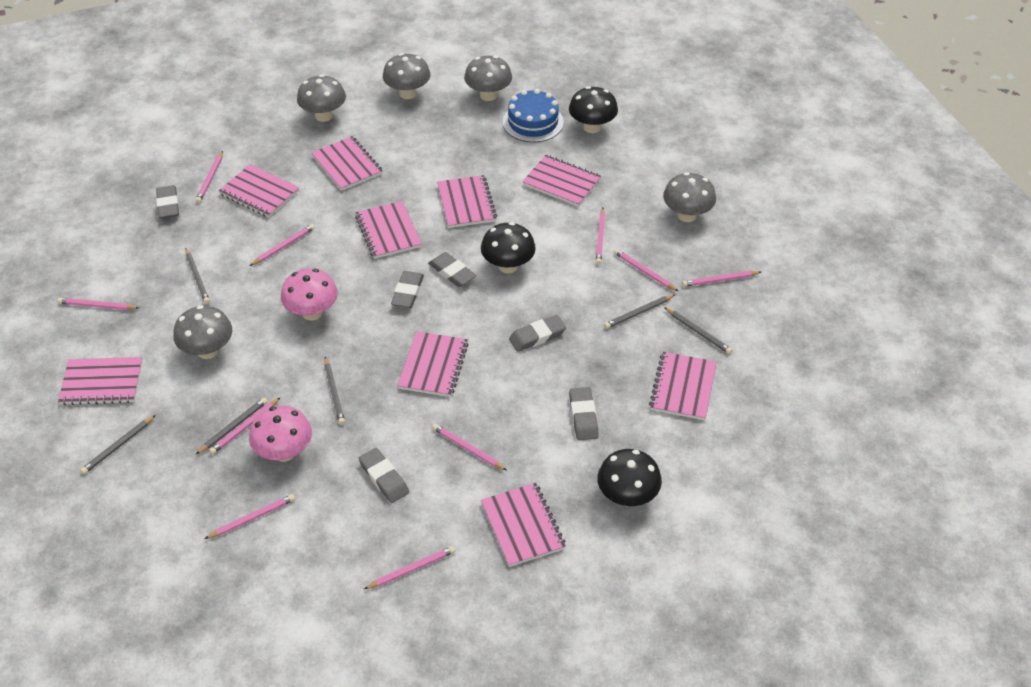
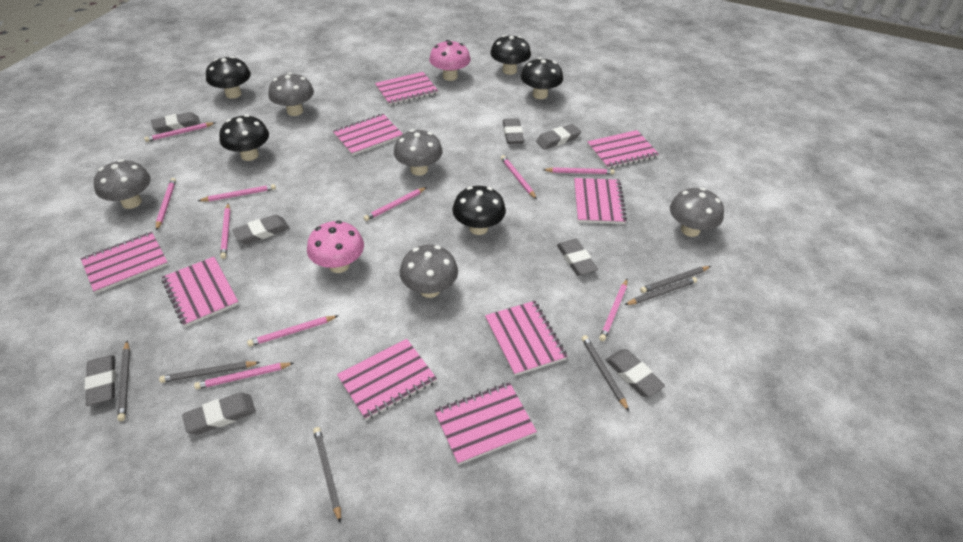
black mushroom: 3 -> 5
blue cake: 1 -> 0
grey eraser: 6 -> 8

